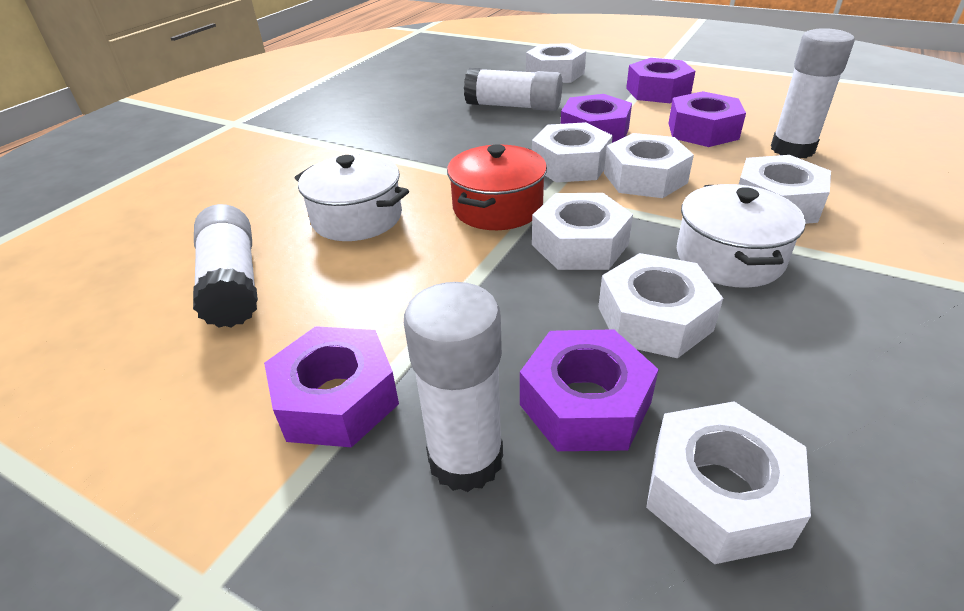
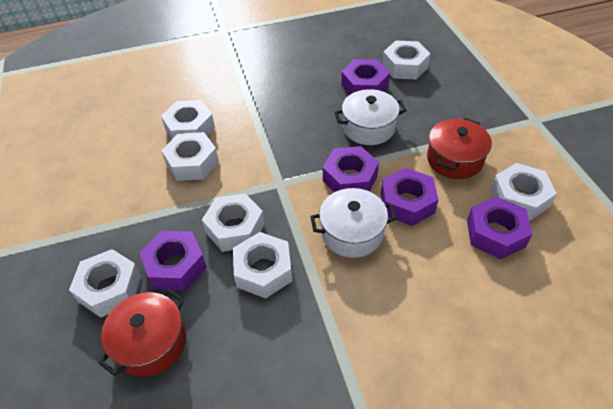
red pot: 1 -> 2
white glue stick: 4 -> 0

